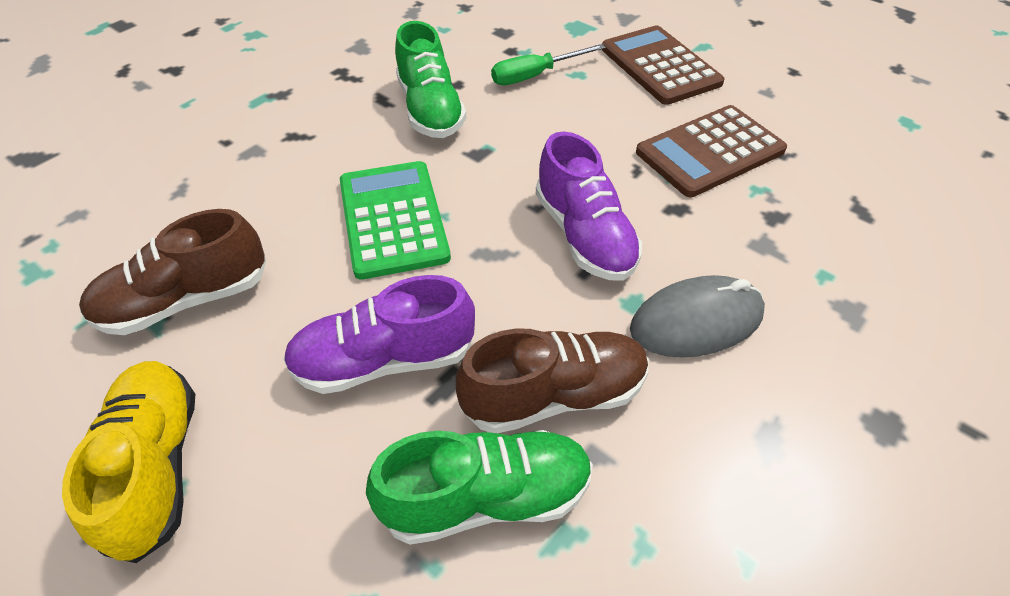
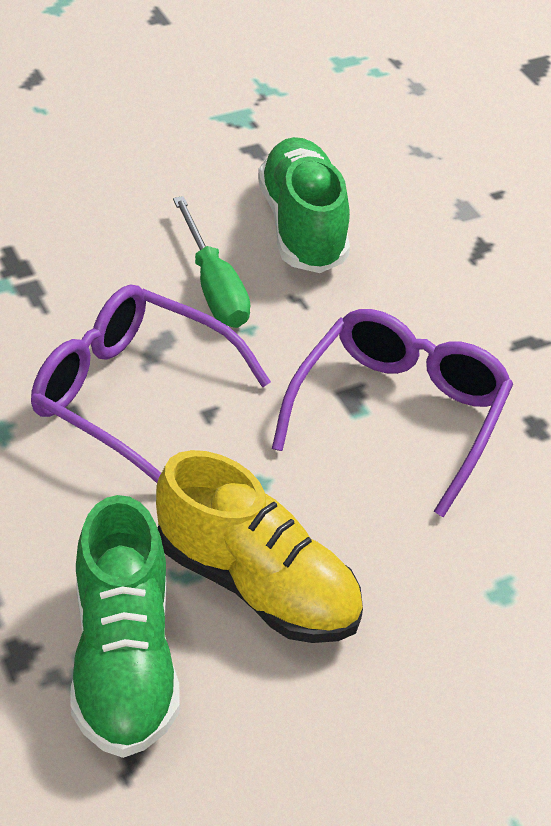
brown calculator: 2 -> 0
brown shoe: 2 -> 0
green calculator: 1 -> 0
grey mouse: 1 -> 0
purple glasses: 0 -> 2
purple shoe: 2 -> 0

